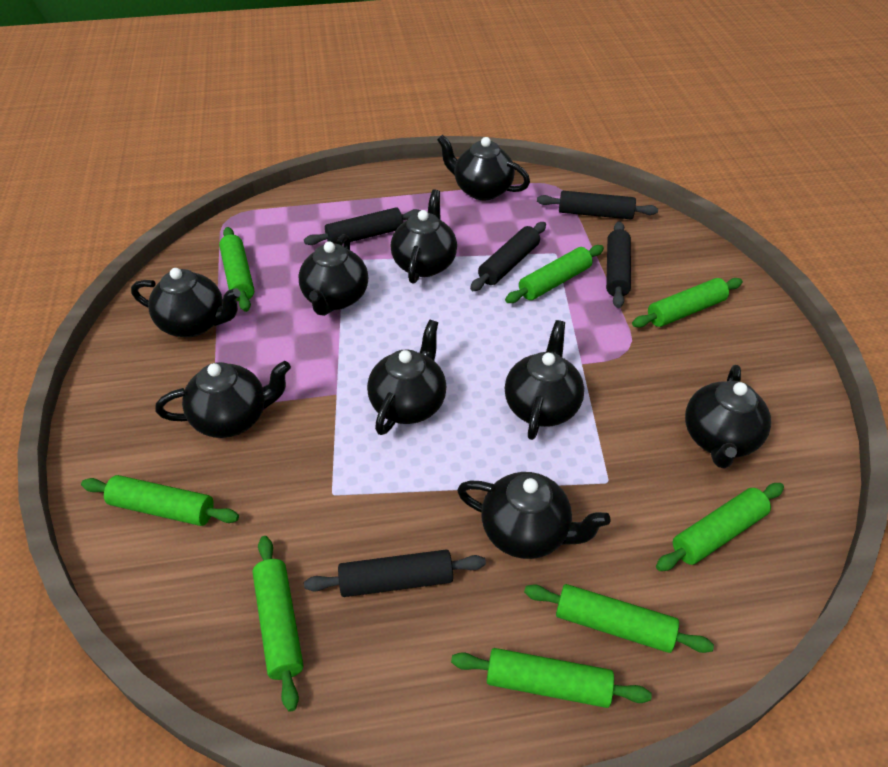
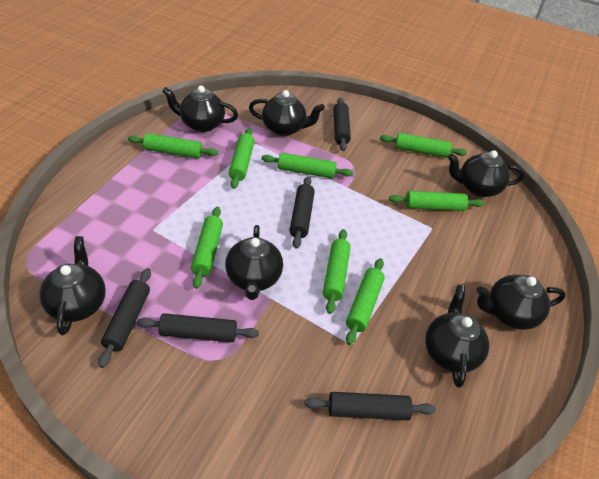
black teapot: 9 -> 7

